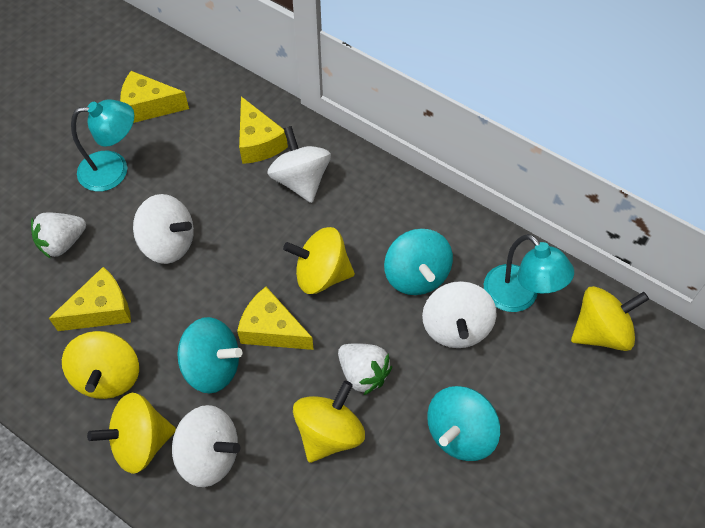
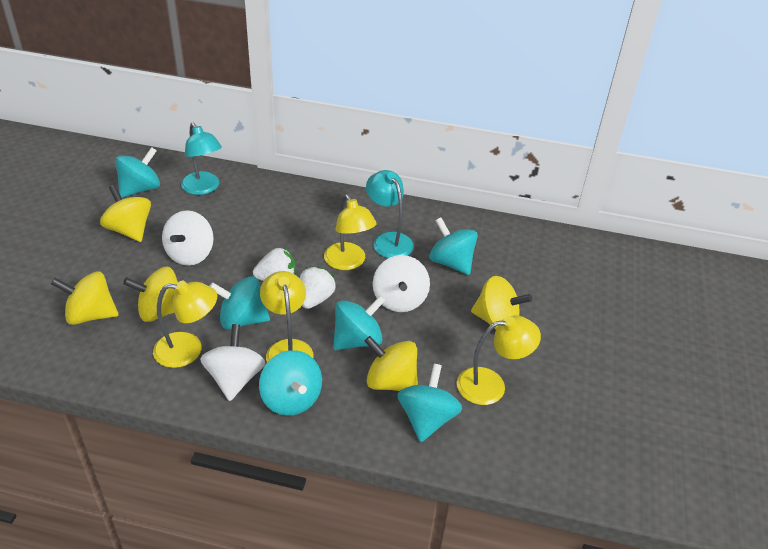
turquoise spinning top: 3 -> 6
white spinning top: 4 -> 3
yellow cheese: 4 -> 0
yellow lamp: 0 -> 4

